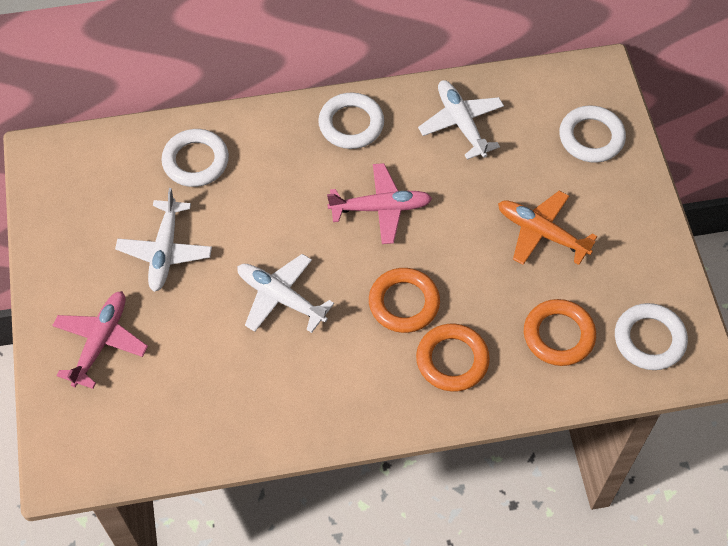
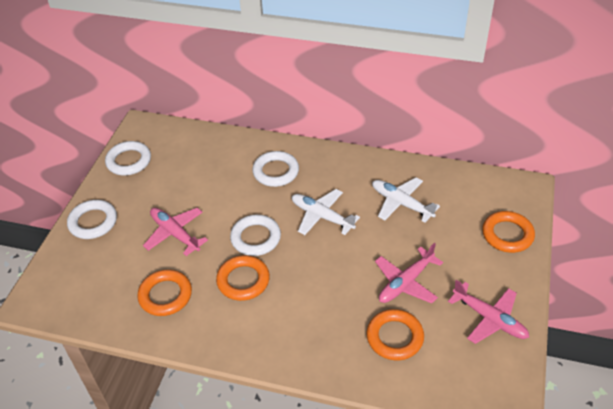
orange plane: 1 -> 0
orange ring: 3 -> 4
pink plane: 2 -> 3
white plane: 3 -> 2

